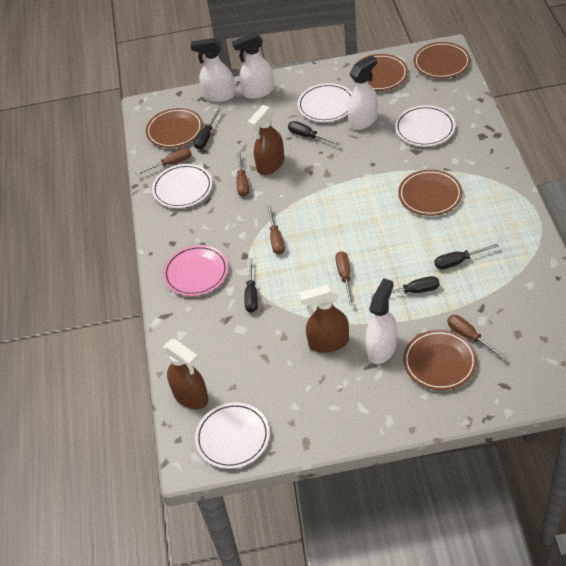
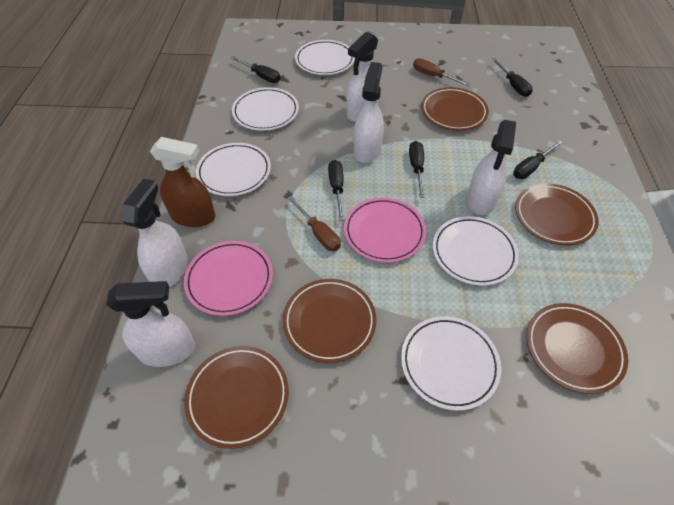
brown screwdriver: 5 -> 2
brown spray bottle: 3 -> 1
pink plate: 1 -> 2
white plate: 4 -> 5
white spray bottle: 4 -> 5

